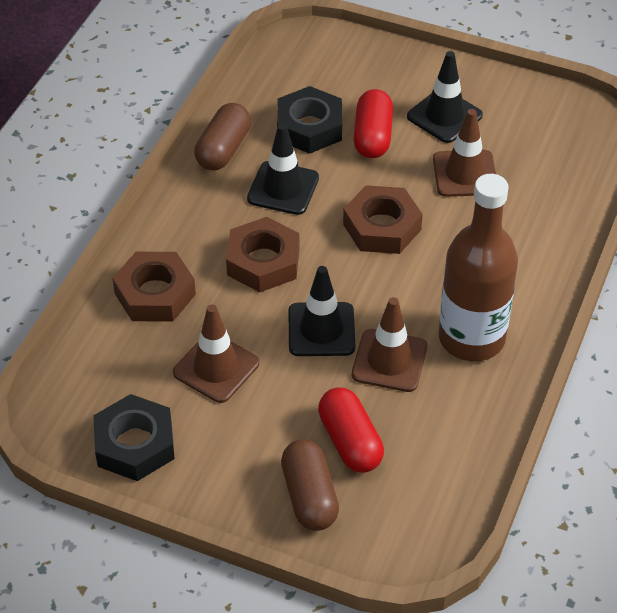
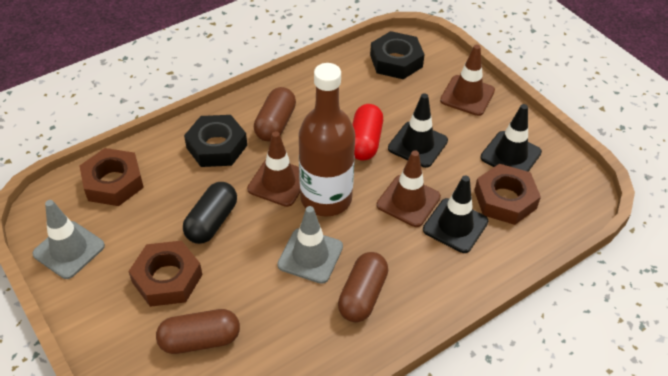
black capsule: 0 -> 1
brown capsule: 2 -> 3
grey traffic cone: 0 -> 2
red capsule: 2 -> 1

